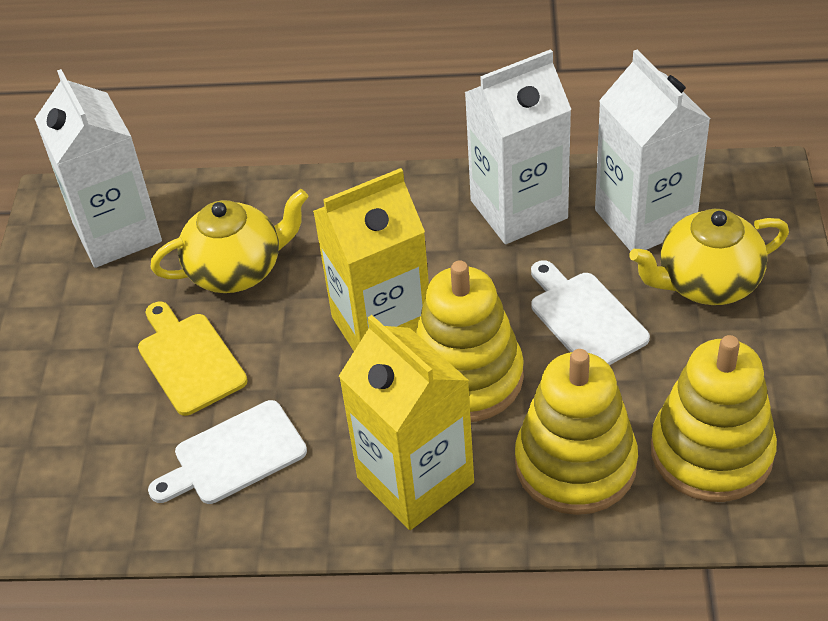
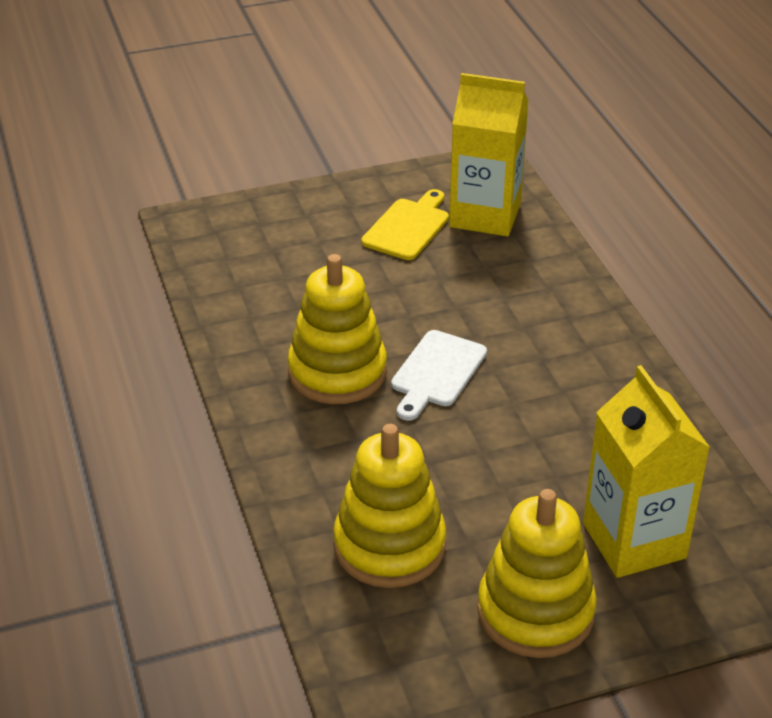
white carton: 3 -> 0
white cutting board: 2 -> 1
yellow teapot: 2 -> 0

